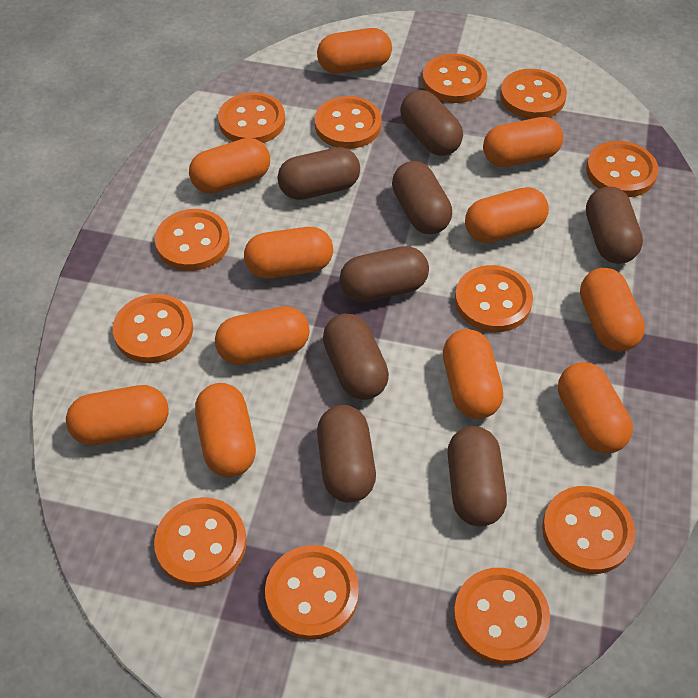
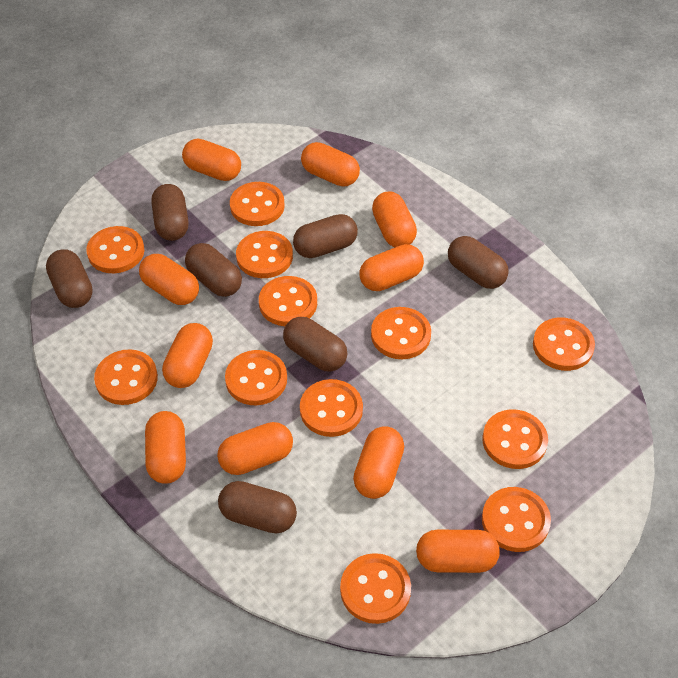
brown capsule: 8 -> 7
orange capsule: 11 -> 10

